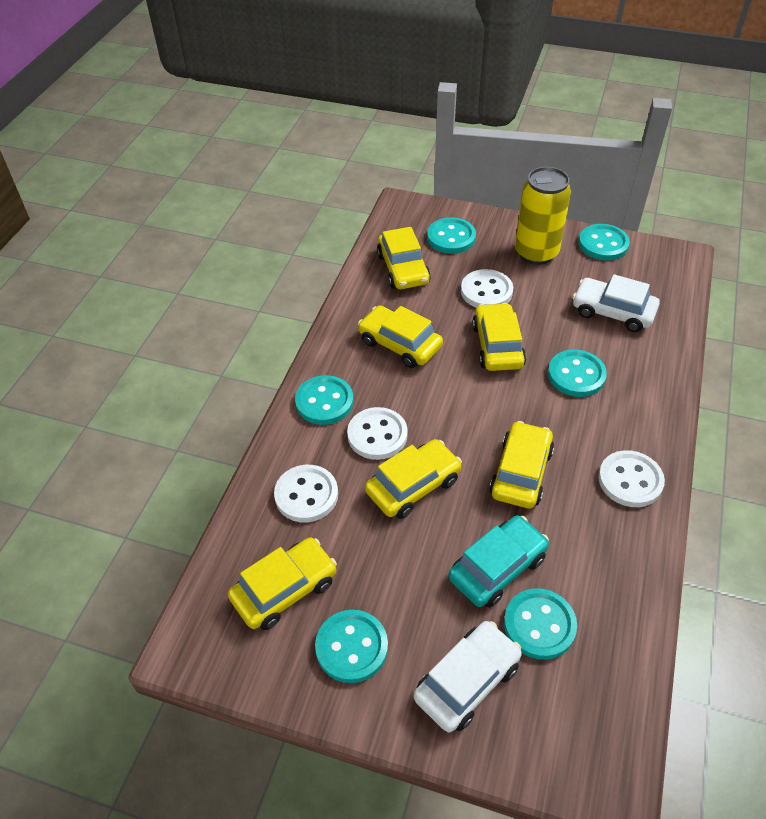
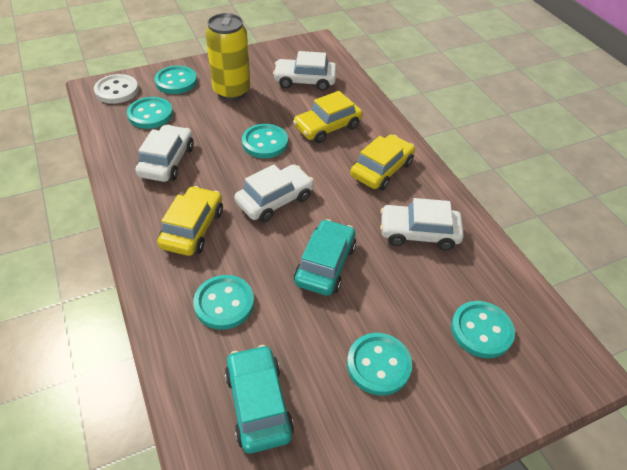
turquoise car: 1 -> 2
white button: 4 -> 1
white car: 2 -> 4
yellow car: 6 -> 3

